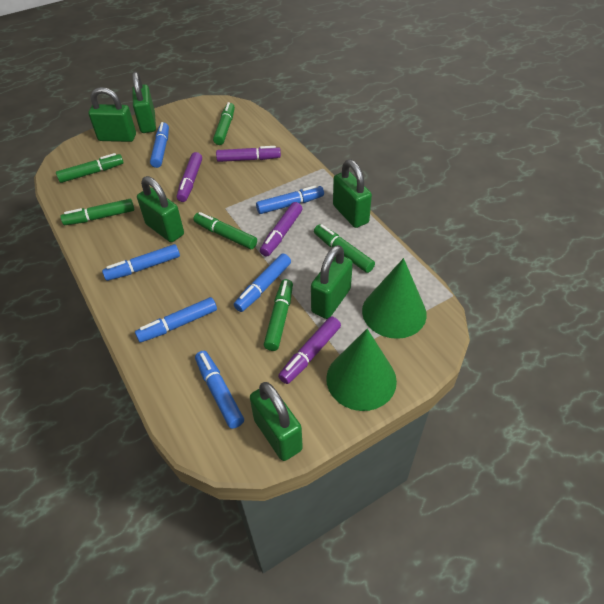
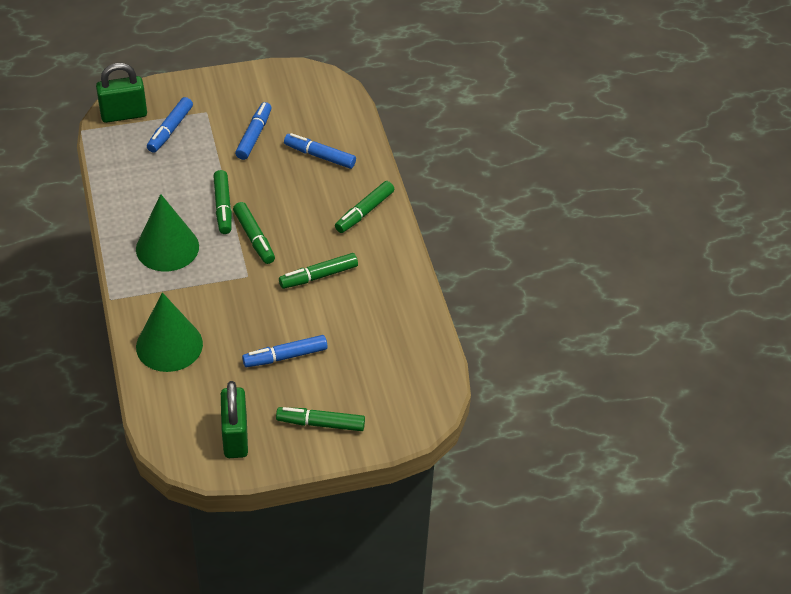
blue marker: 6 -> 4
green marker: 6 -> 5
green padlock: 6 -> 2
purple marker: 4 -> 0

